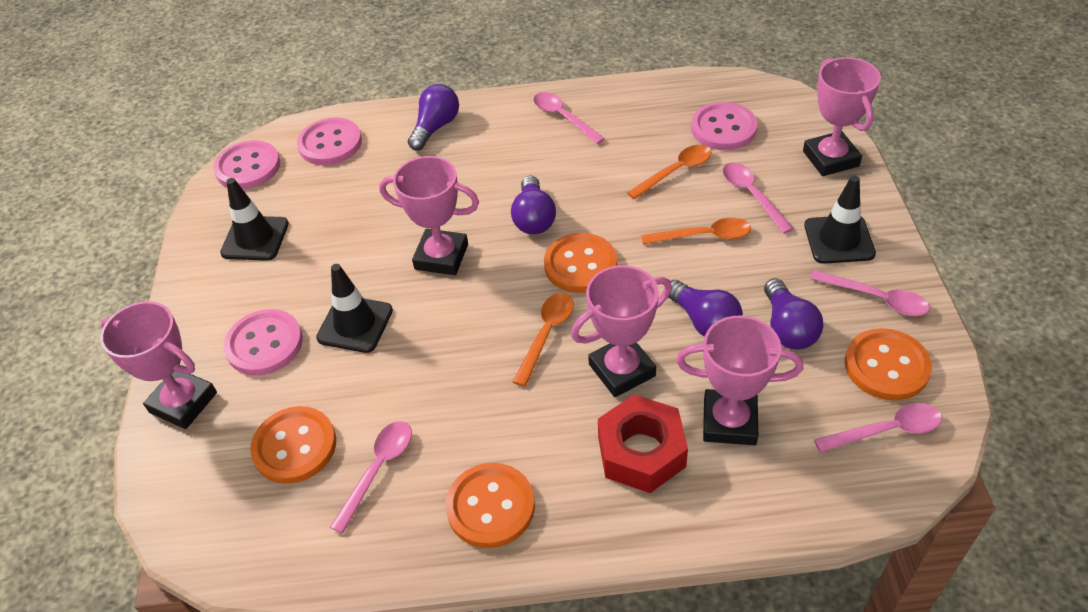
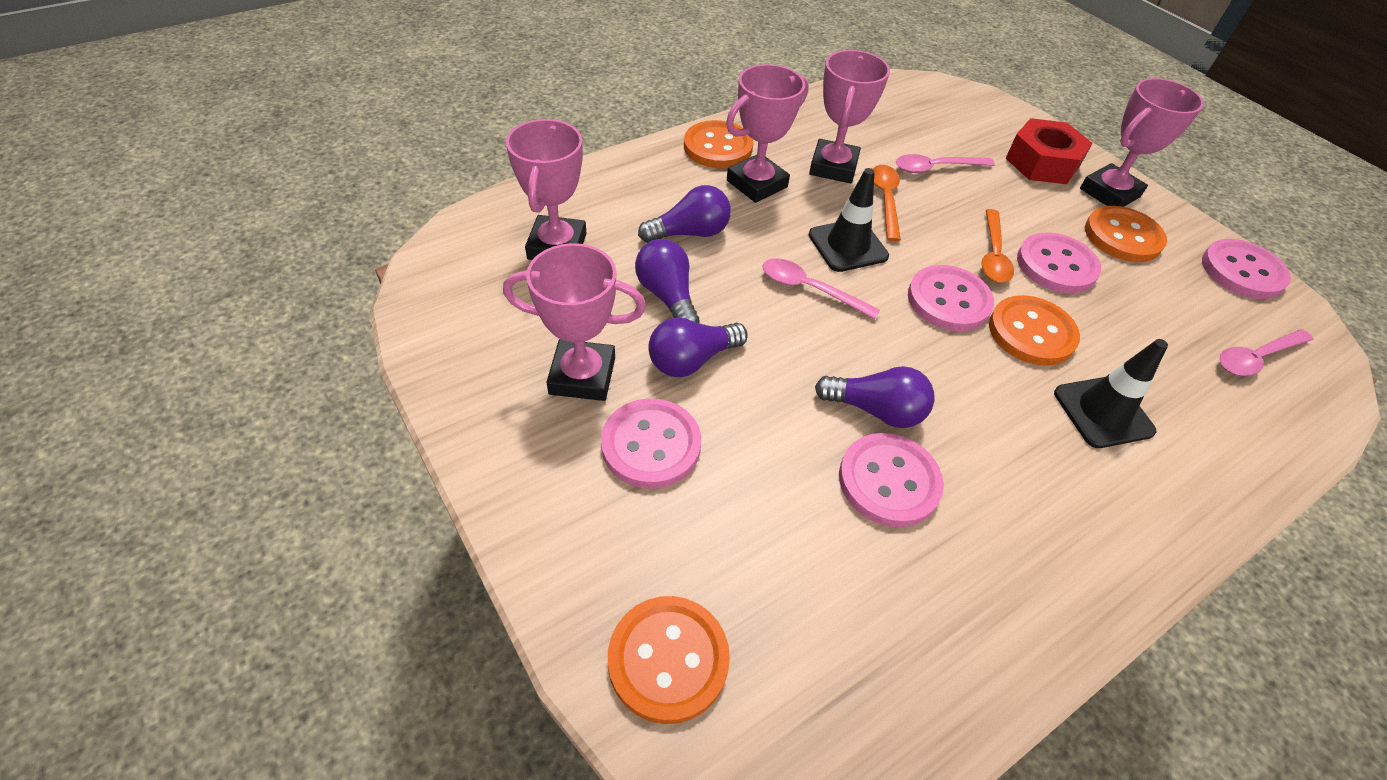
black traffic cone: 3 -> 2
orange spoon: 3 -> 2
pink button: 4 -> 5
pink spoon: 5 -> 3

